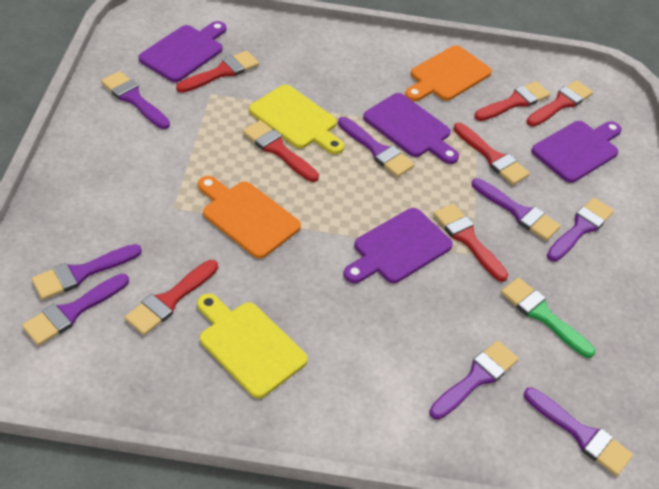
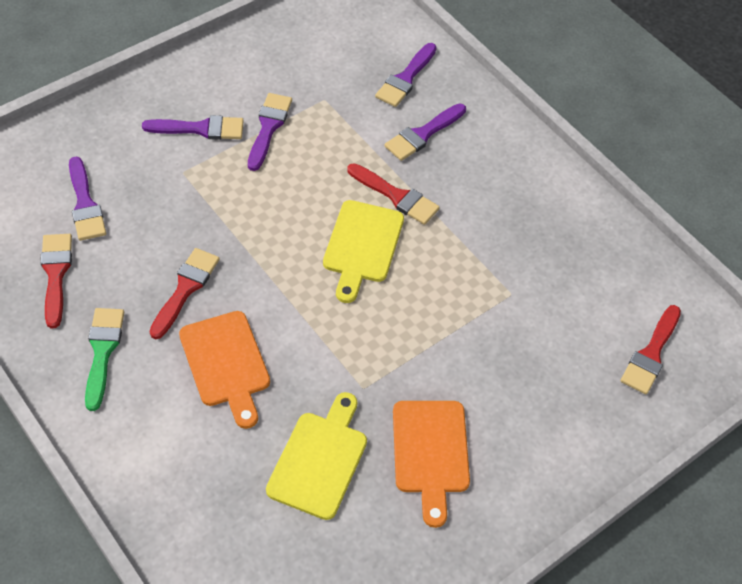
purple brush: 8 -> 5
purple cutting board: 4 -> 0
red brush: 7 -> 4

